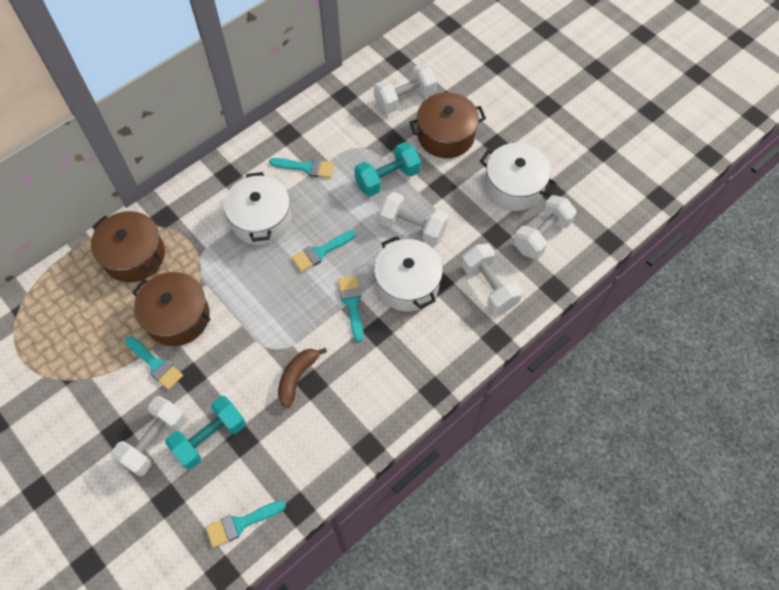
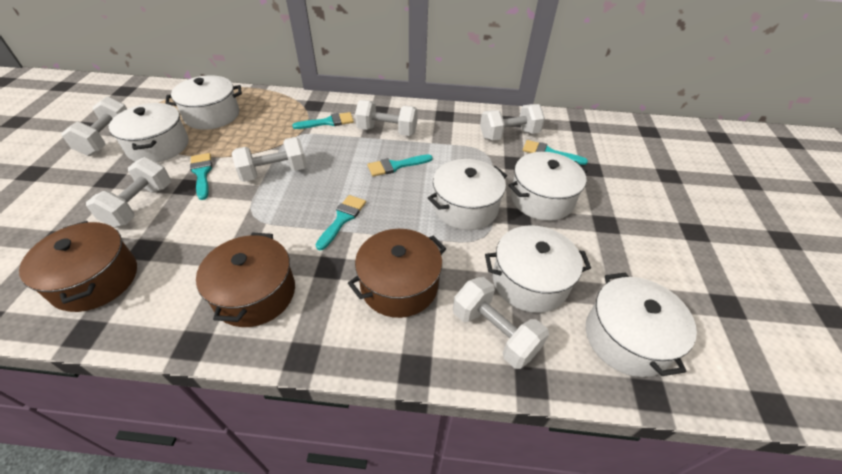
brown banana: 1 -> 0
turquoise dumbbell: 2 -> 0
white dumbbell: 5 -> 6
white pot: 3 -> 6

